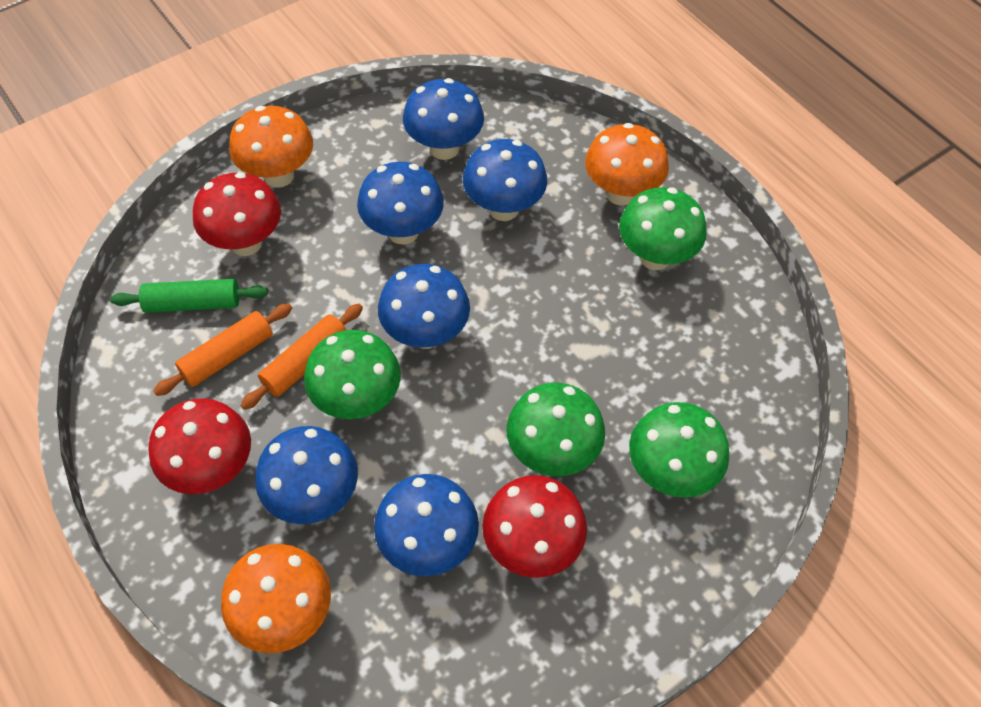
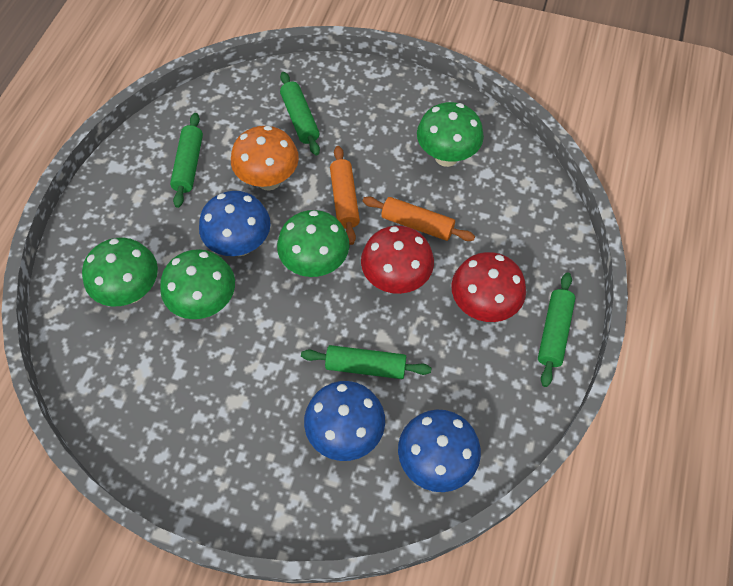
blue mushroom: 6 -> 3
green rolling pin: 1 -> 4
orange mushroom: 3 -> 1
red mushroom: 3 -> 2

